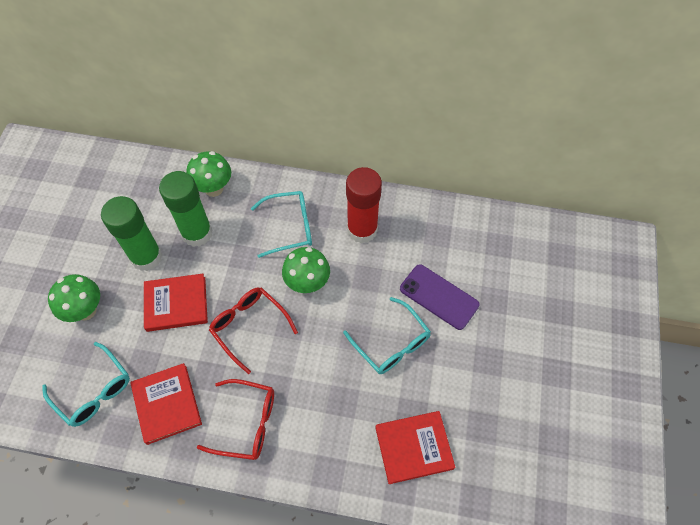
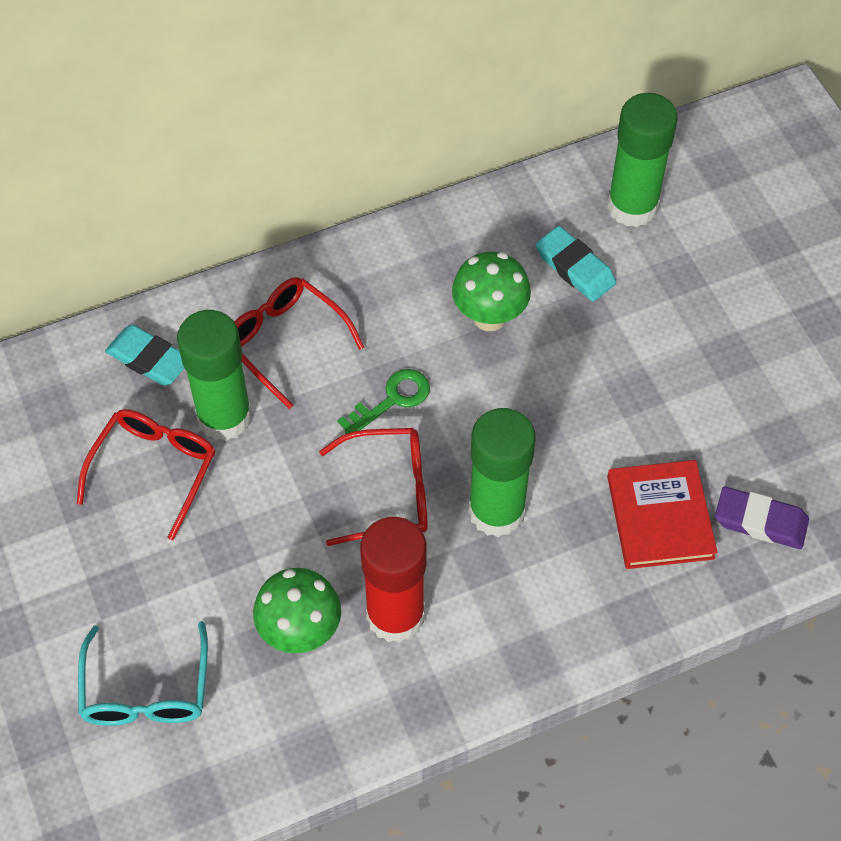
green glue stick: 2 -> 3
green key: 0 -> 1
green mushroom: 3 -> 2
purple eraser: 0 -> 1
purple phone: 1 -> 0
red book: 3 -> 1
red glasses: 2 -> 3
turquoise eraser: 0 -> 2
turquoise glasses: 3 -> 1

